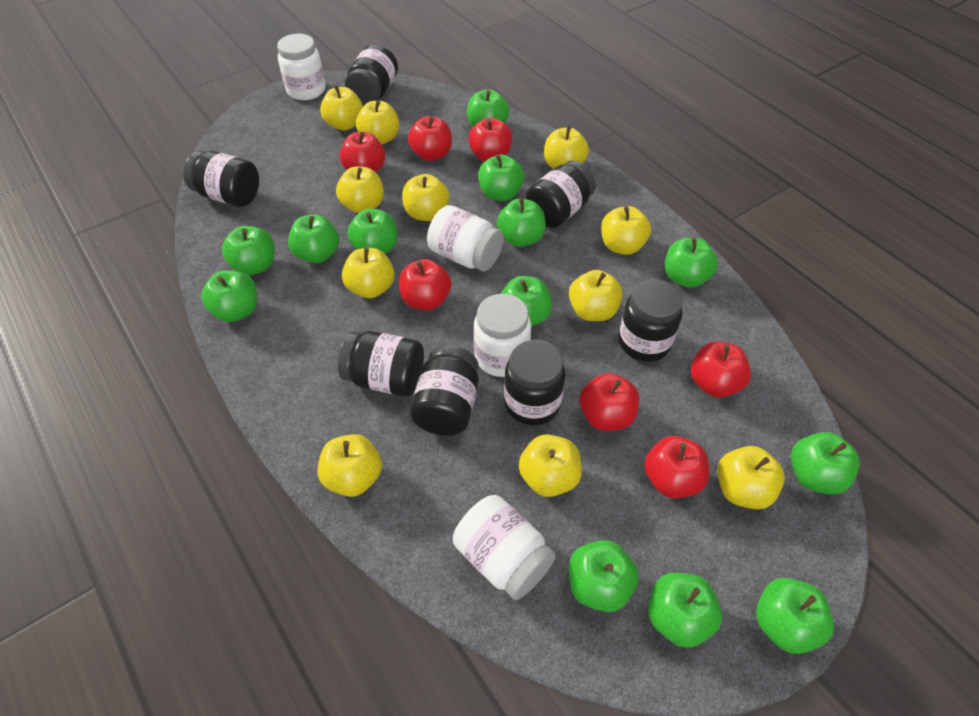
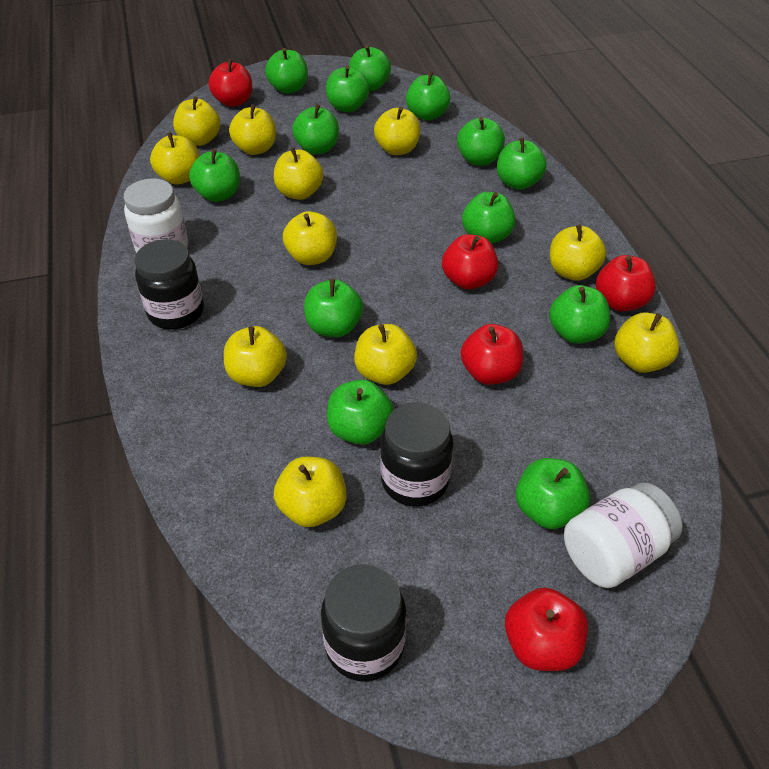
black jar: 7 -> 3
red apple: 7 -> 5
white jar: 4 -> 2

